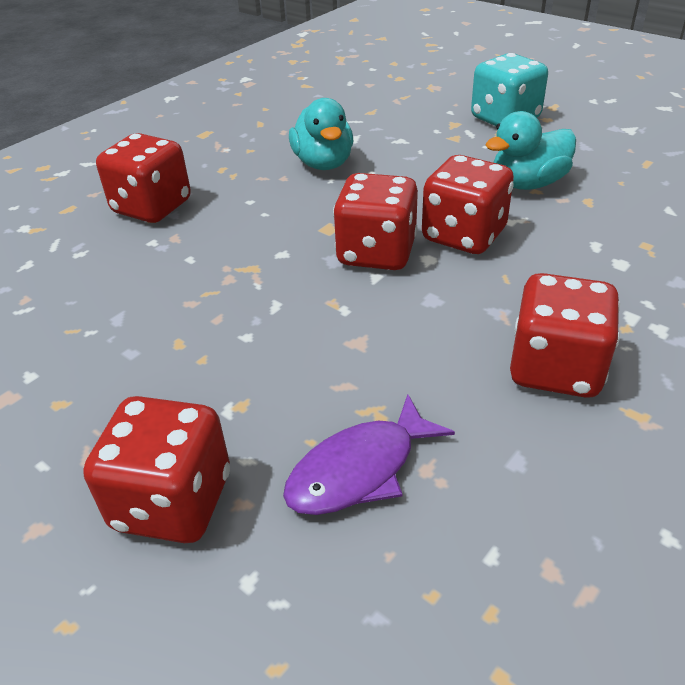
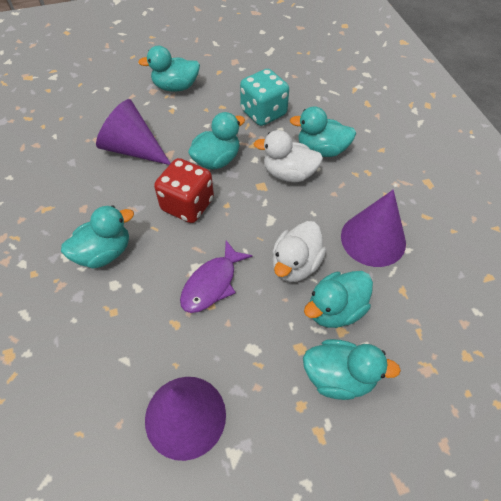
purple cone: 0 -> 3
red dice: 5 -> 1
turquoise duck: 2 -> 6
white duck: 0 -> 2

